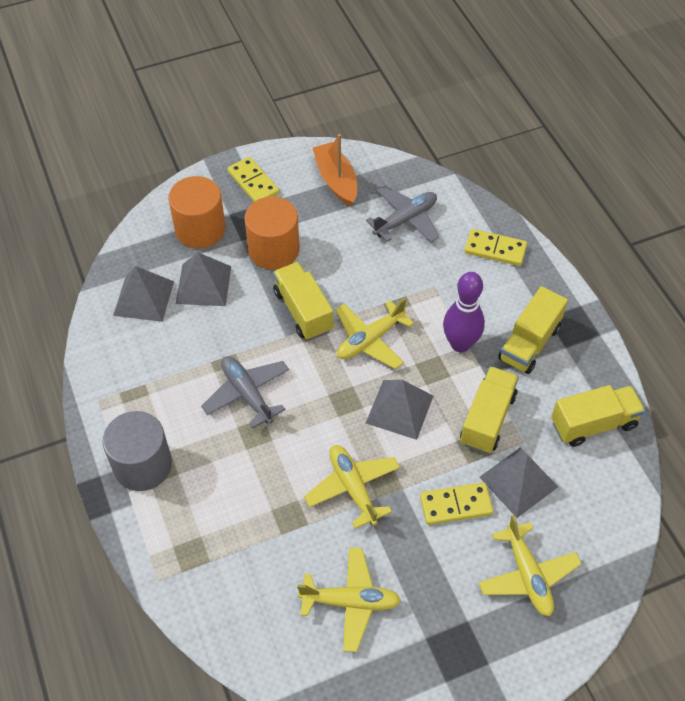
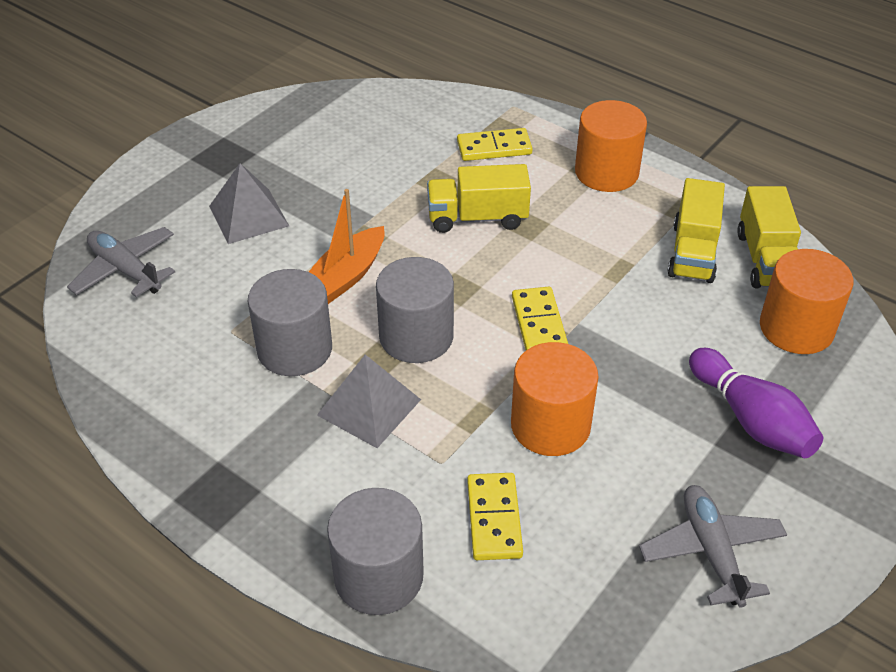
grey cylinder: 1 -> 3
grey pyramid: 4 -> 2
orange cylinder: 2 -> 3
yellow plane: 4 -> 0
yellow truck: 4 -> 3

